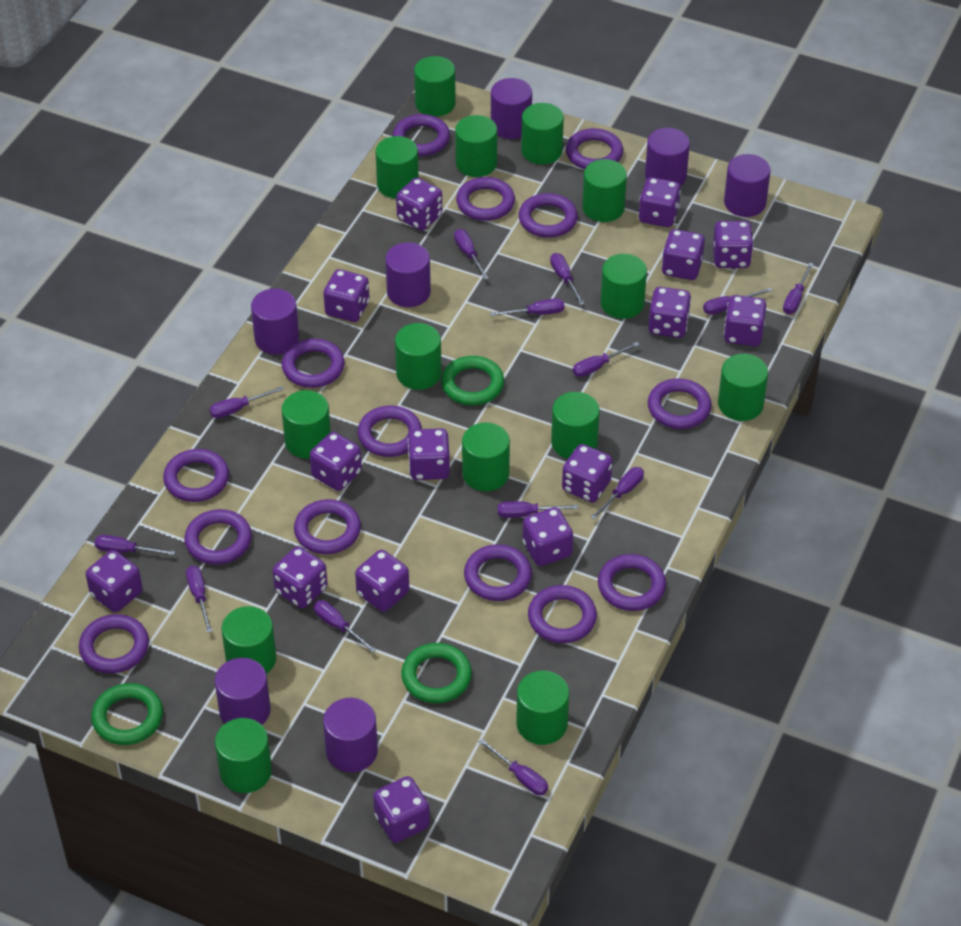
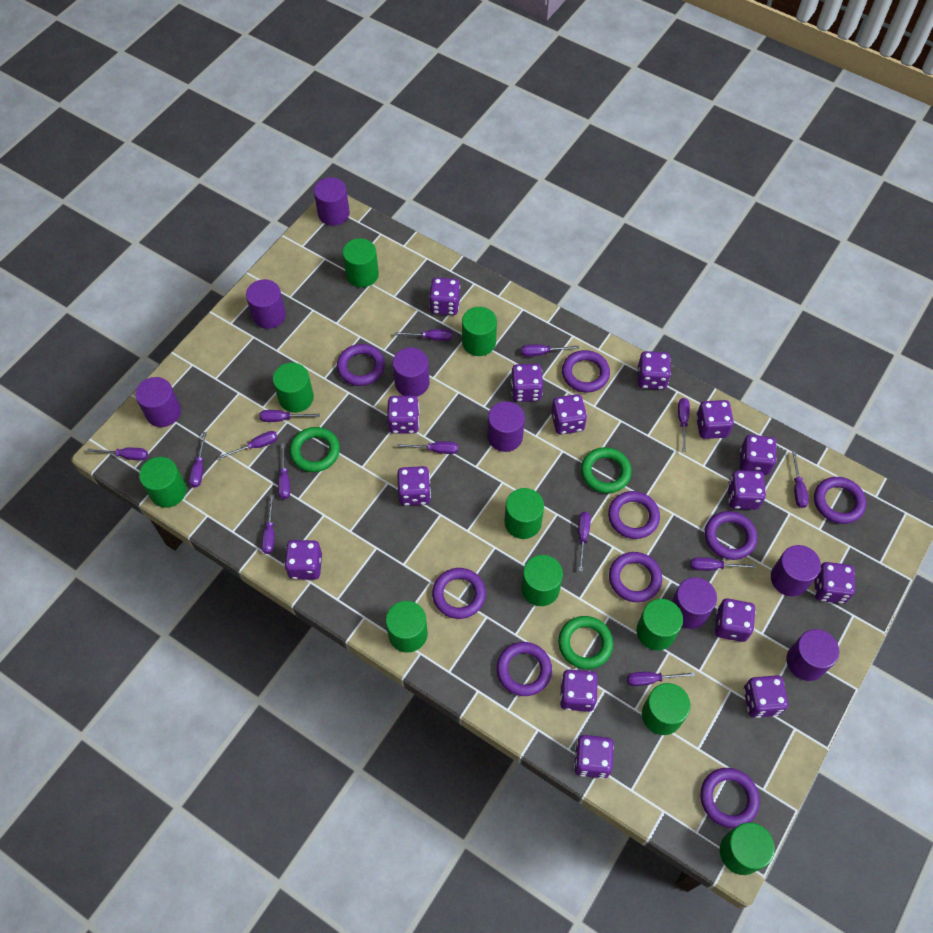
green cylinder: 14 -> 10
purple cylinder: 7 -> 8
purple ring: 14 -> 9
purple screwdriver: 13 -> 14

